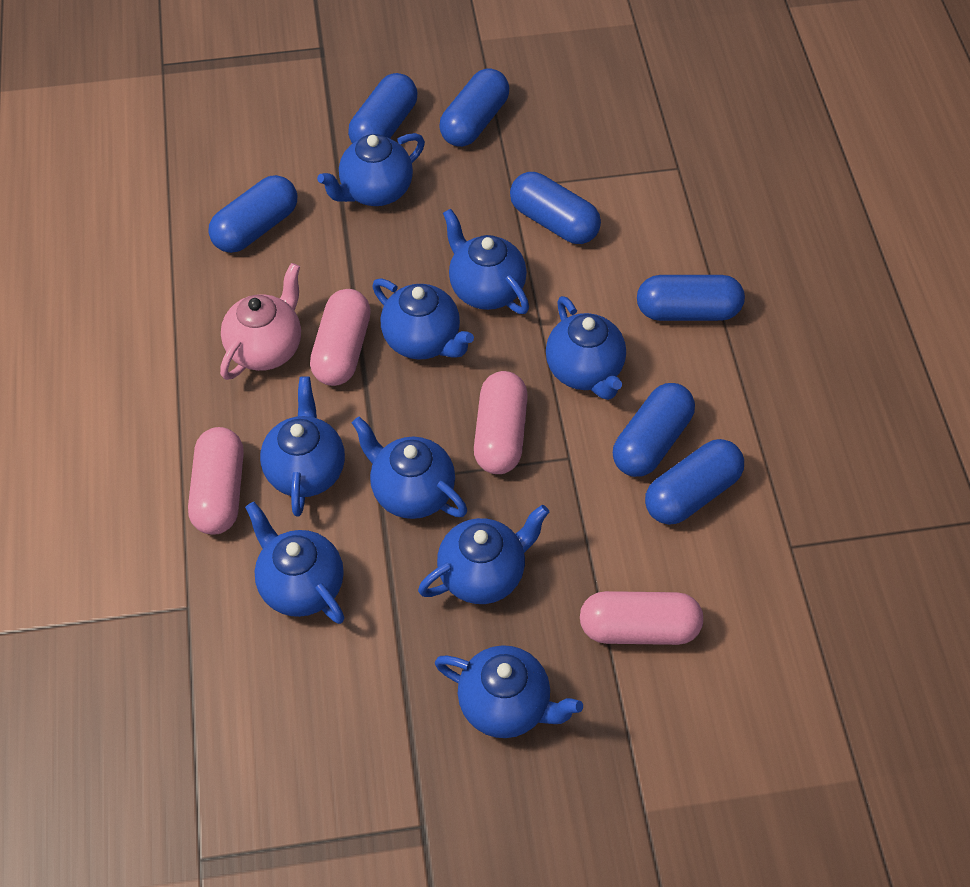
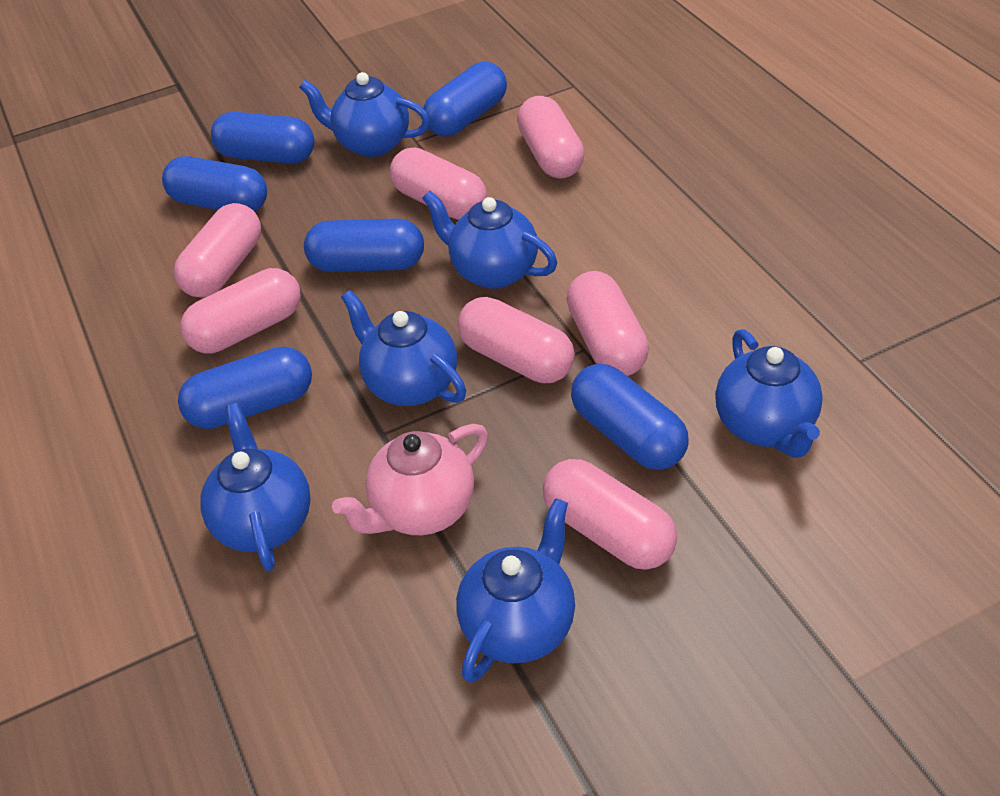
blue capsule: 7 -> 6
blue teapot: 9 -> 6
pink capsule: 4 -> 7

